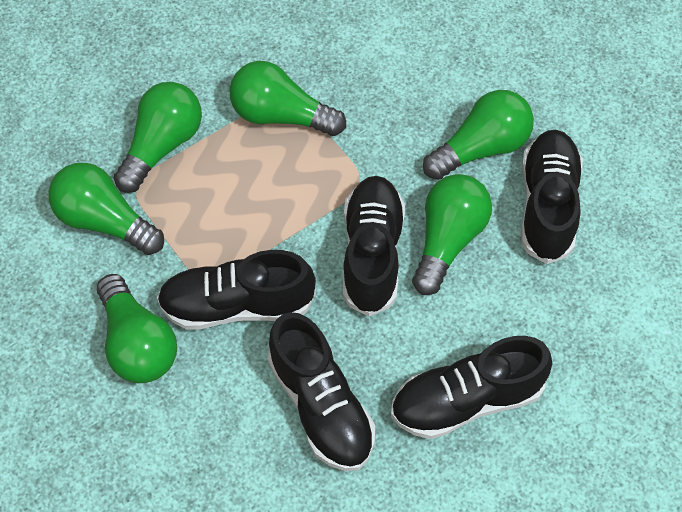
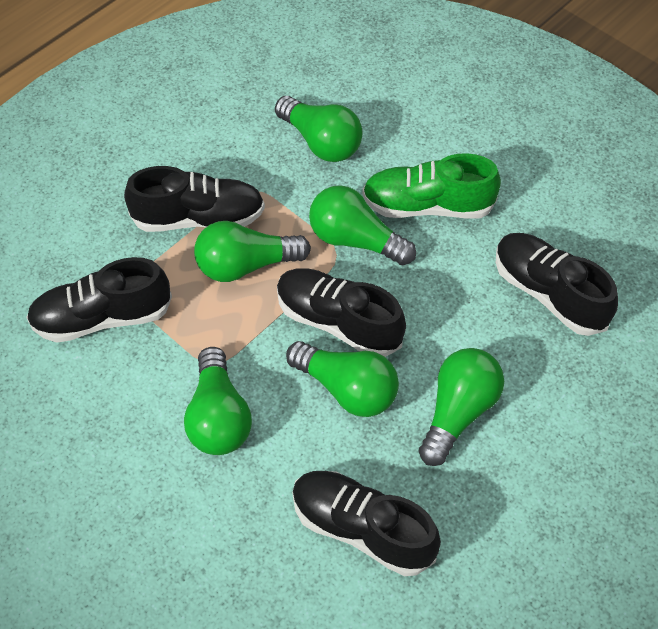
green shoe: 0 -> 1

